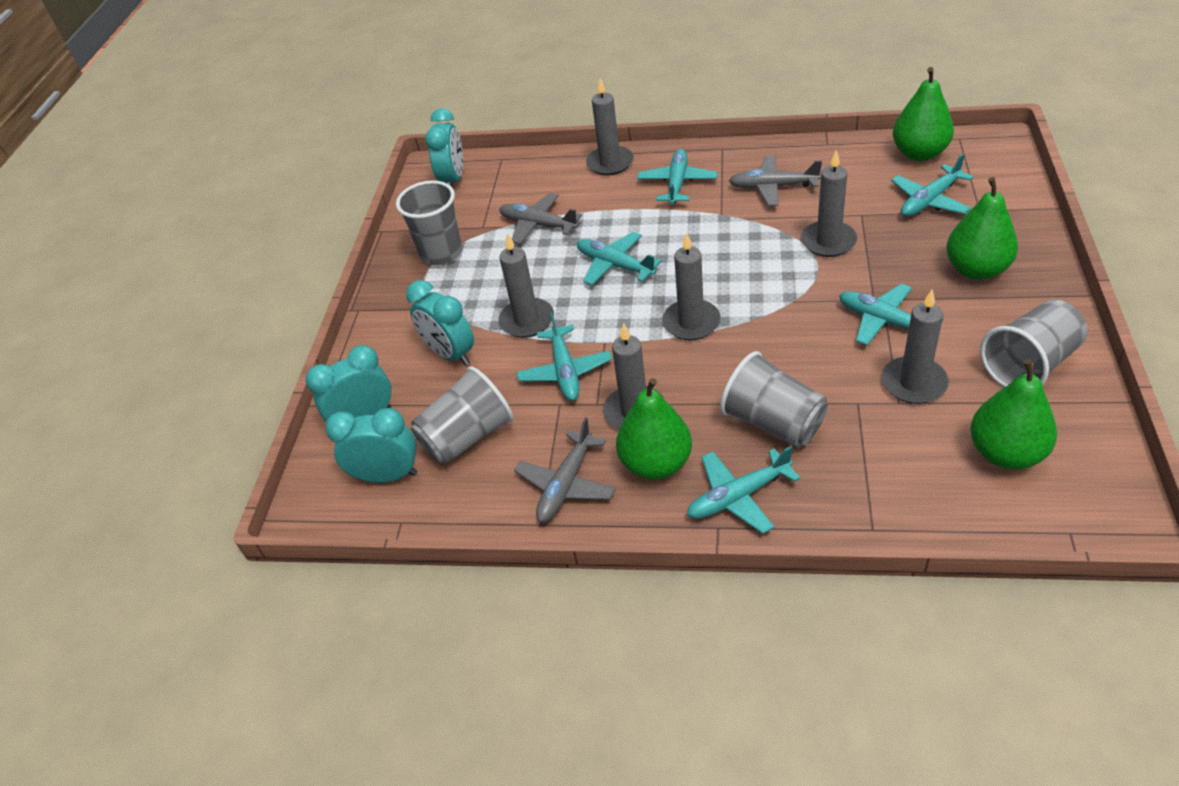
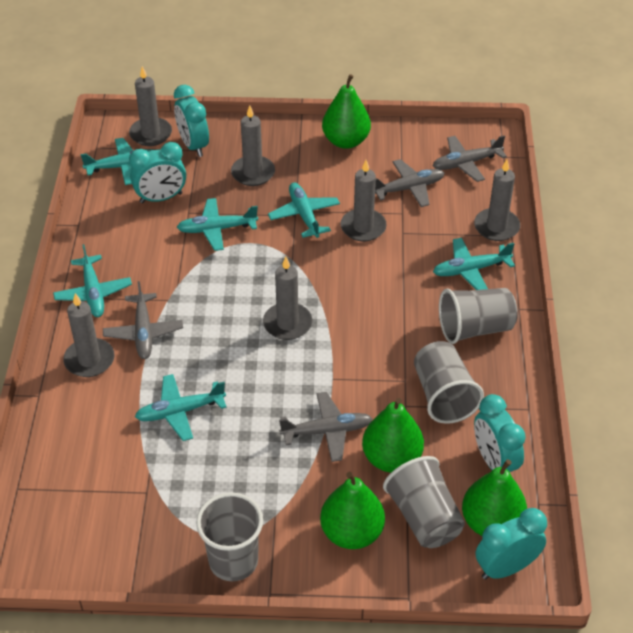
grey plane: 3 -> 4

